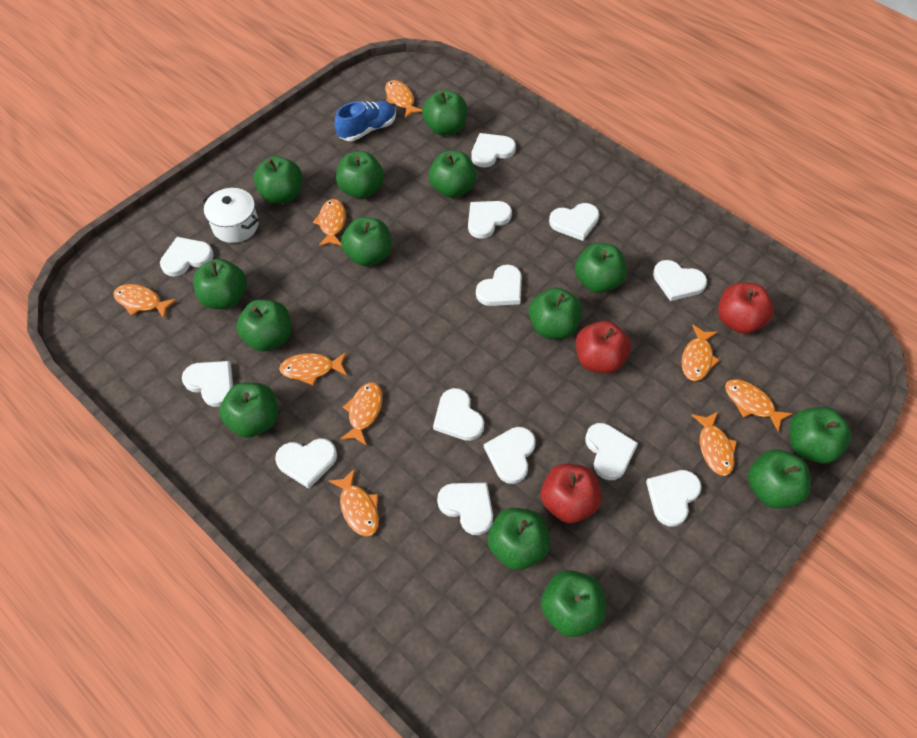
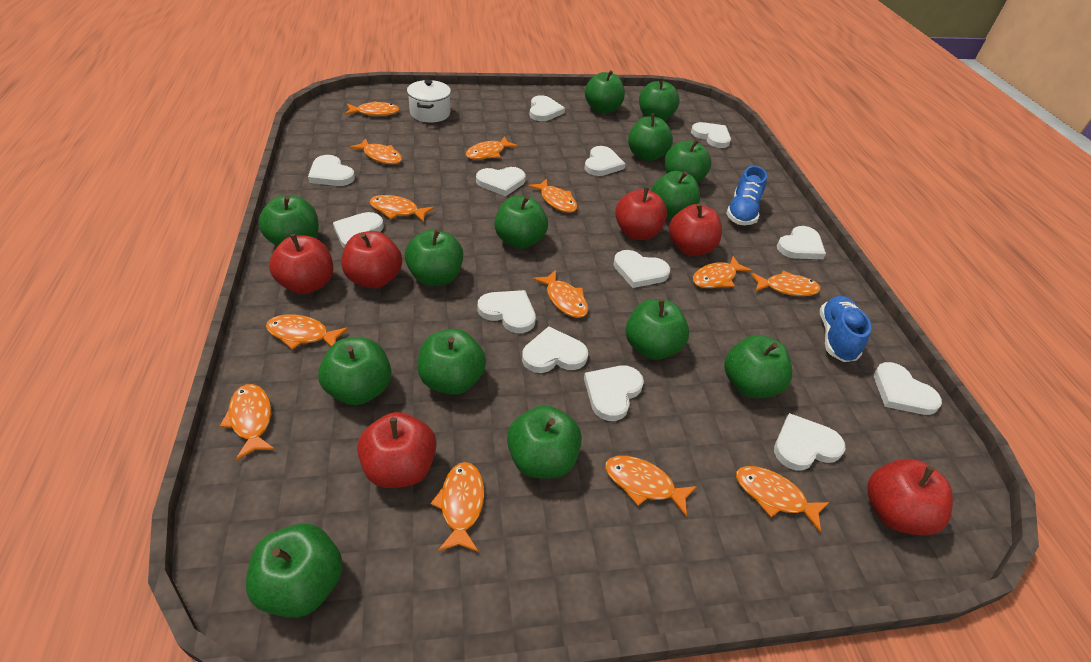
blue shoe: 1 -> 2
orange fish: 9 -> 13
red apple: 3 -> 6

